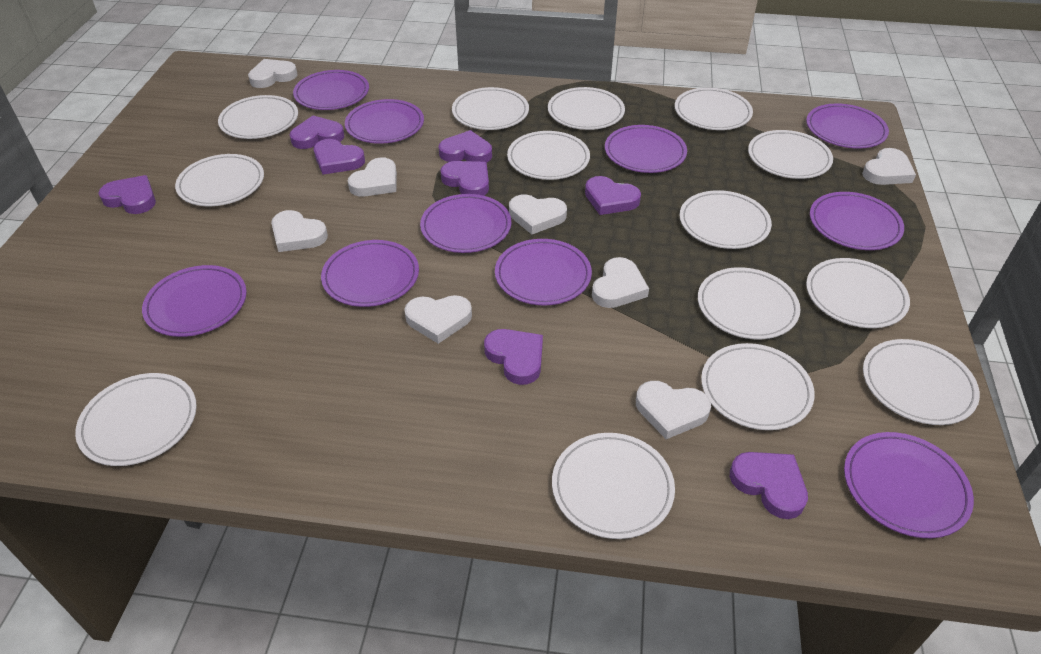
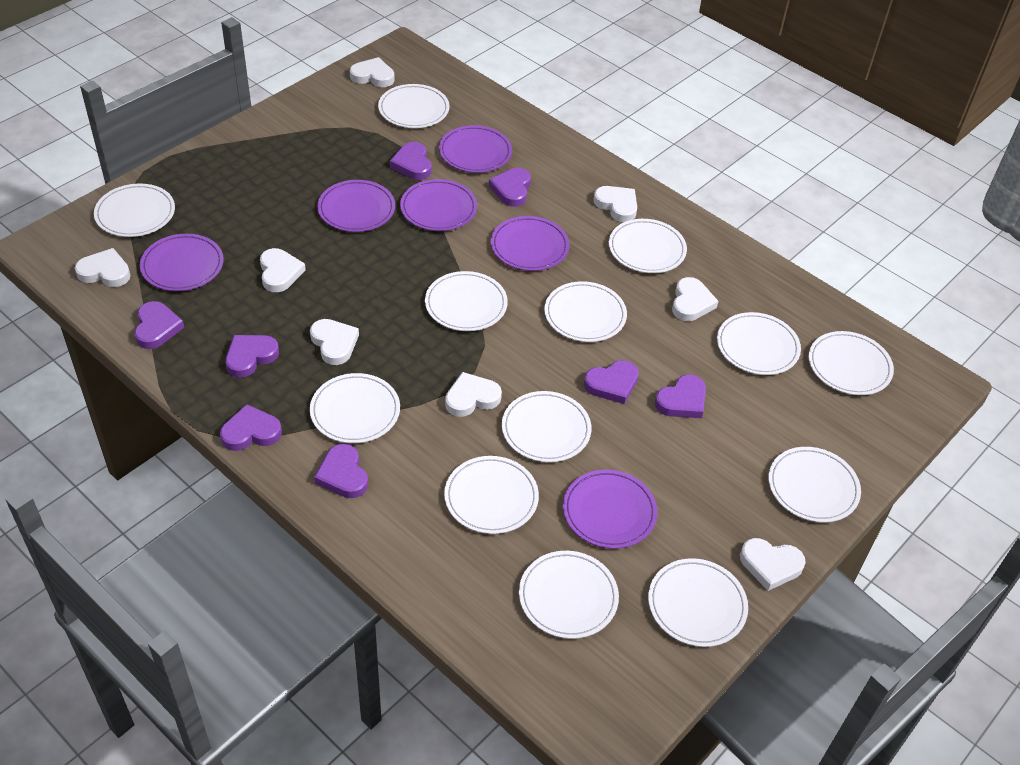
purple plate: 10 -> 6
white plate: 14 -> 13

